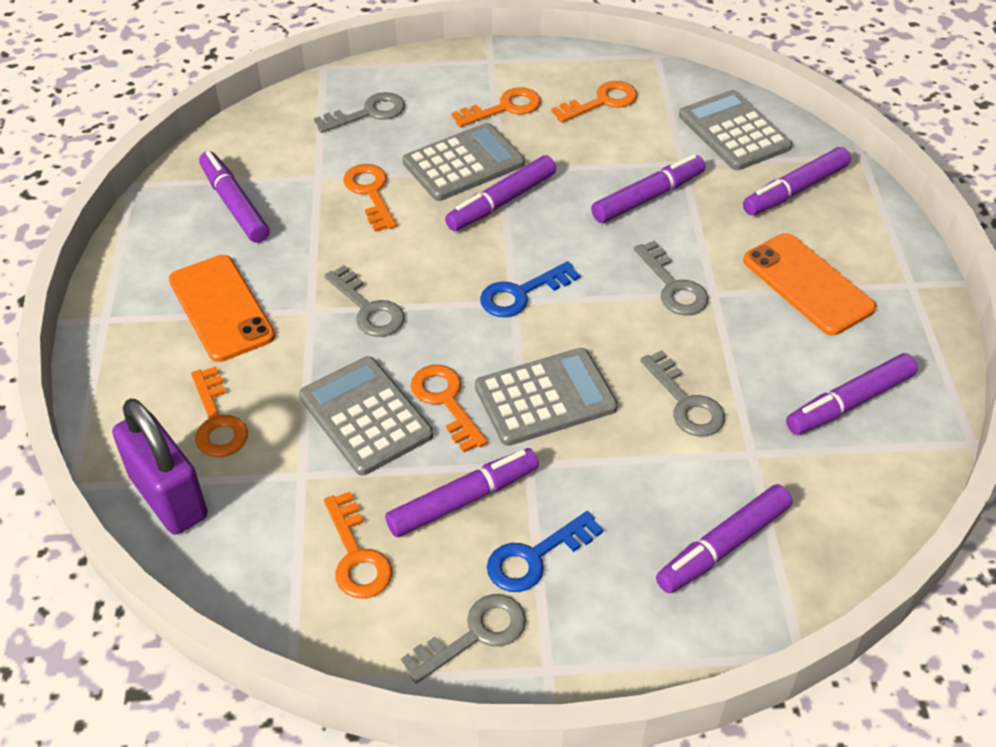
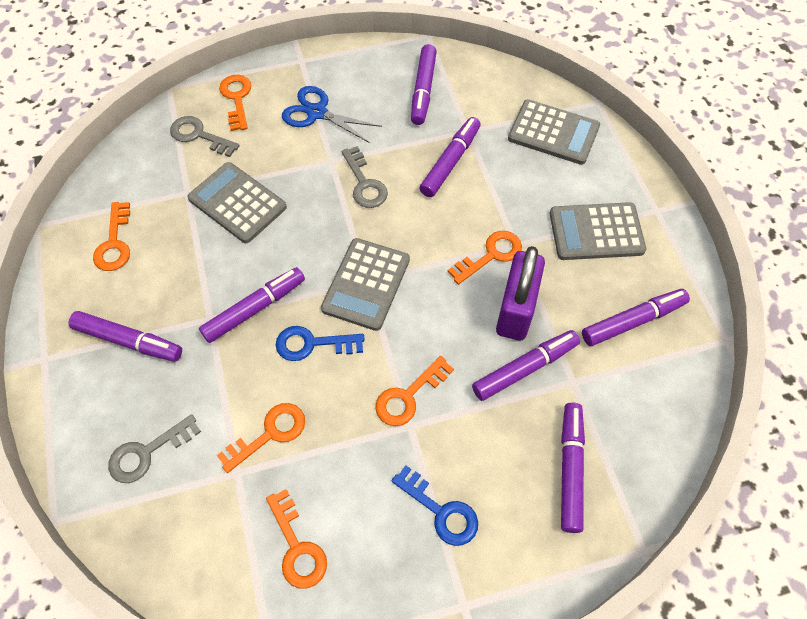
blue scissors: 0 -> 1
grey key: 5 -> 3
orange phone: 2 -> 0

